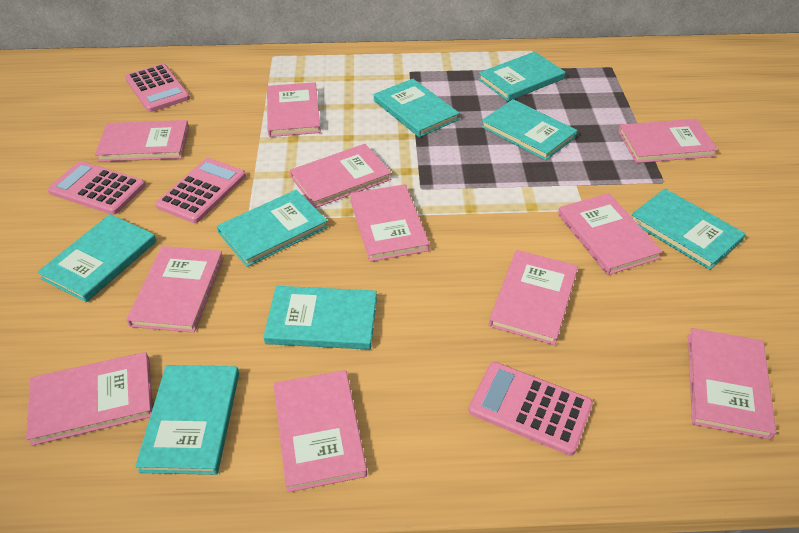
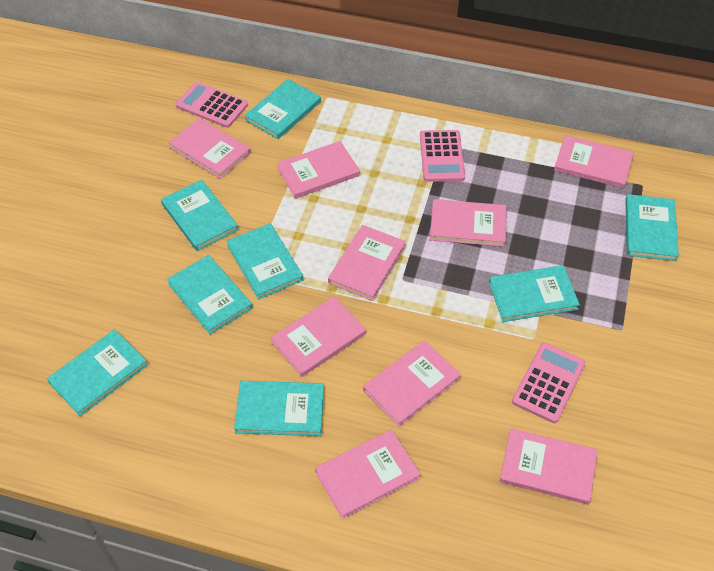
pink book: 11 -> 9
pink calculator: 4 -> 3

